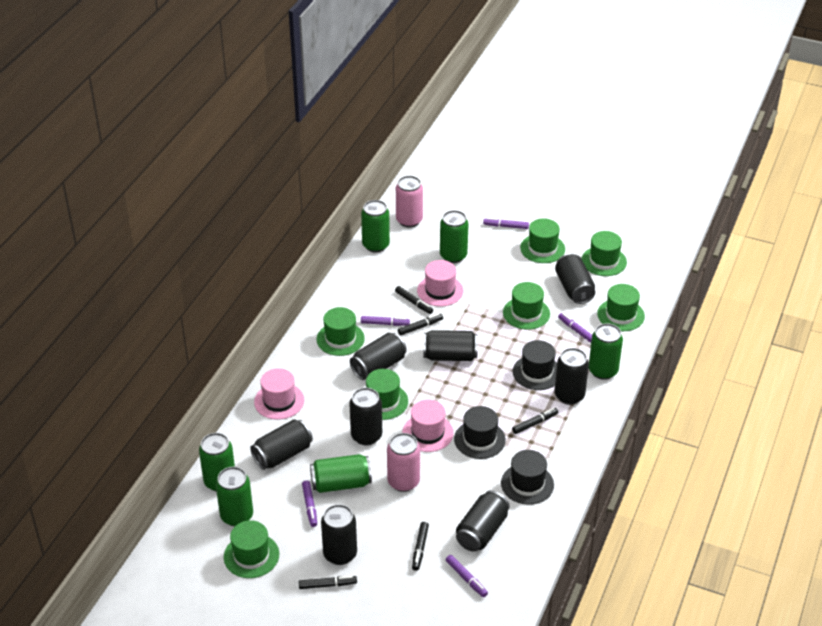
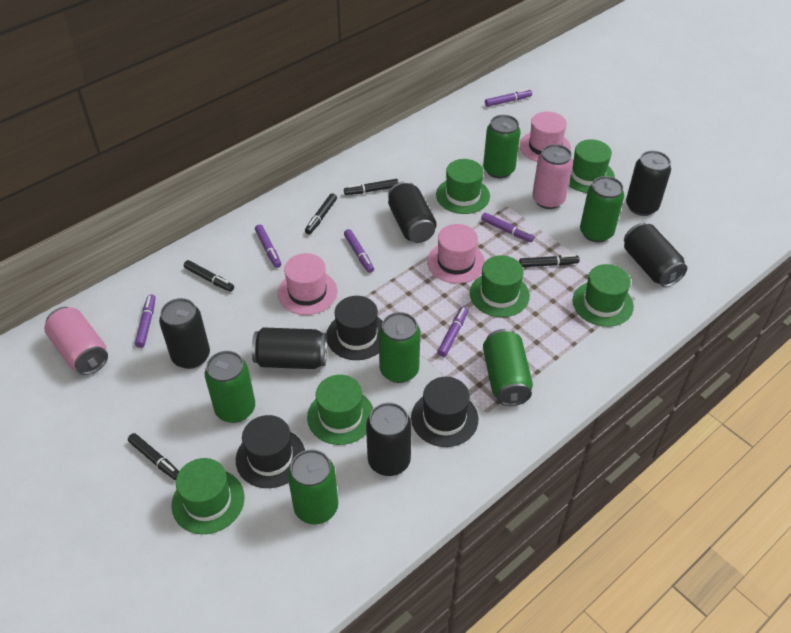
black can: 8 -> 6
green hat: 7 -> 6
purple marker: 5 -> 6

